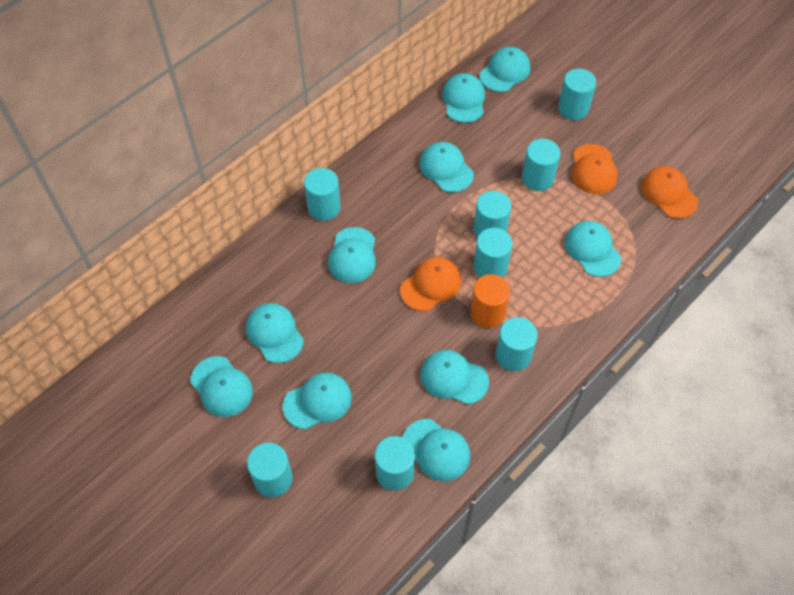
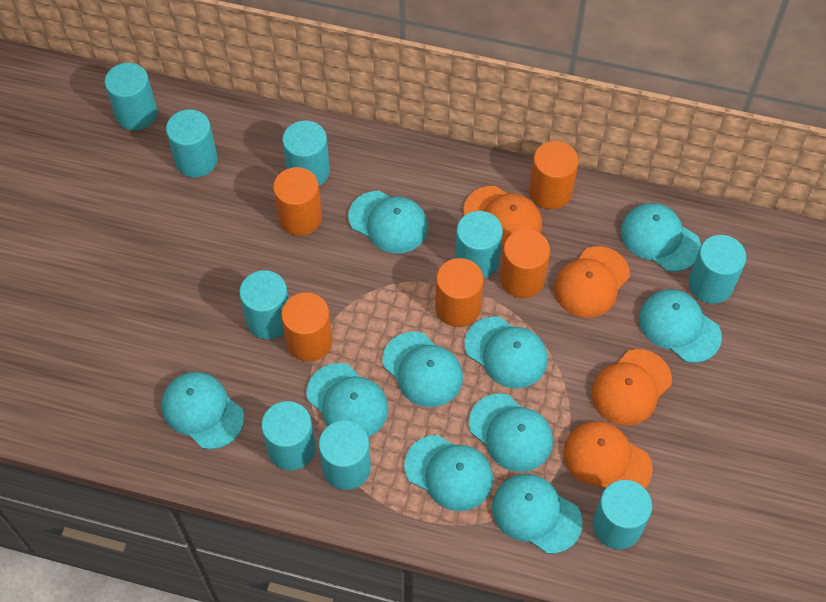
orange cap: 3 -> 4
orange cylinder: 1 -> 5
turquoise cylinder: 8 -> 9

